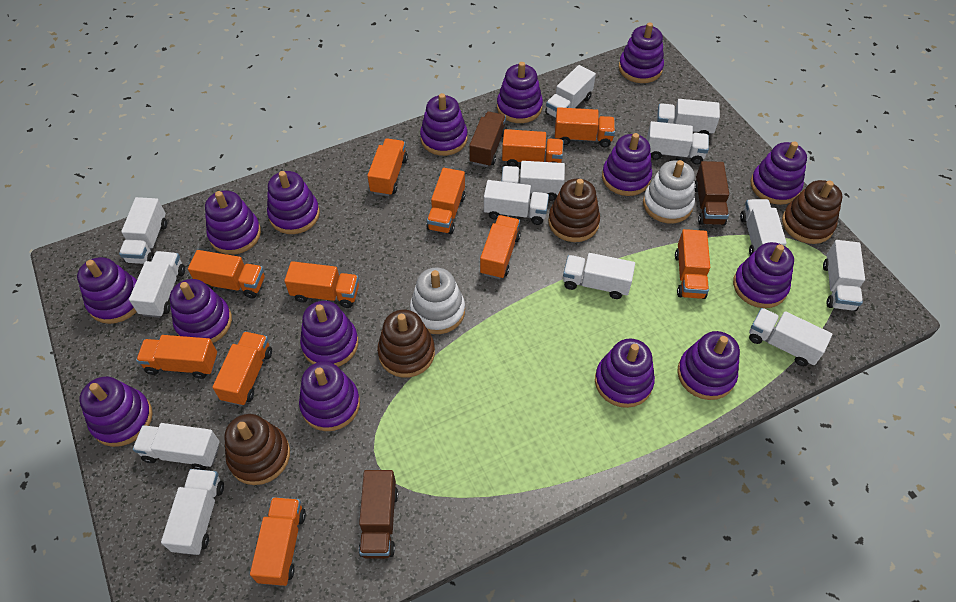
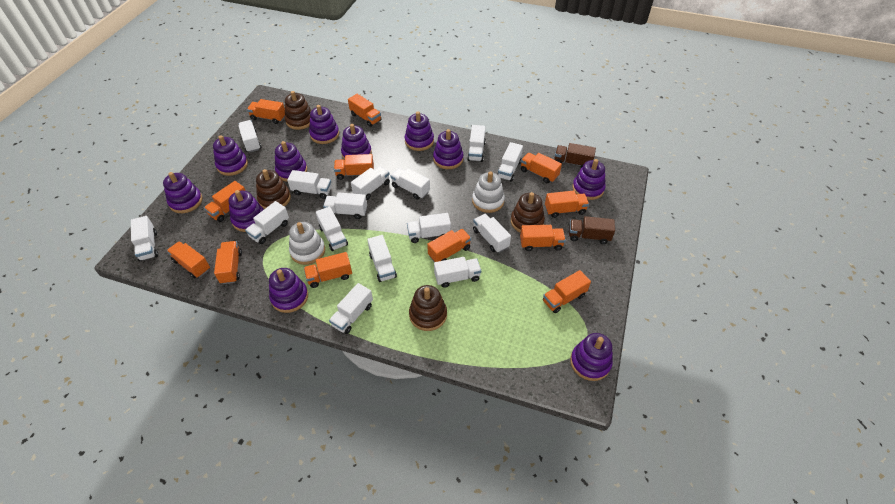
brown truck: 3 -> 2
orange truck: 11 -> 12
purple stacking toy: 15 -> 11
white truck: 13 -> 15

